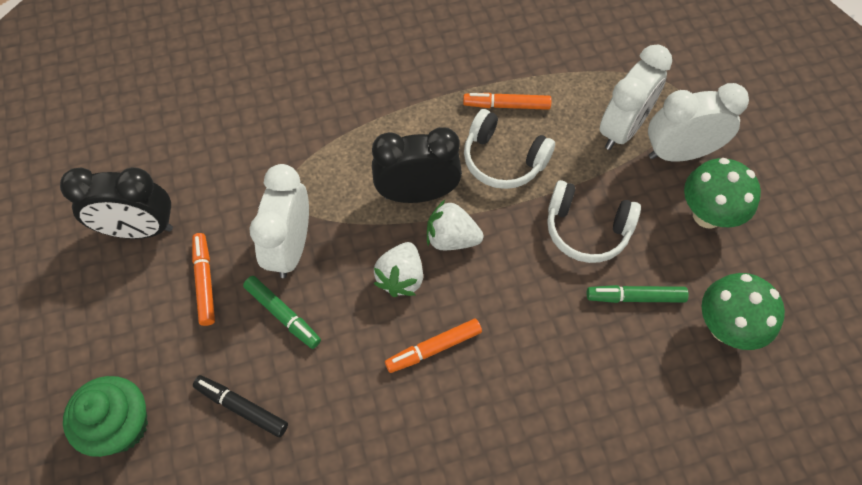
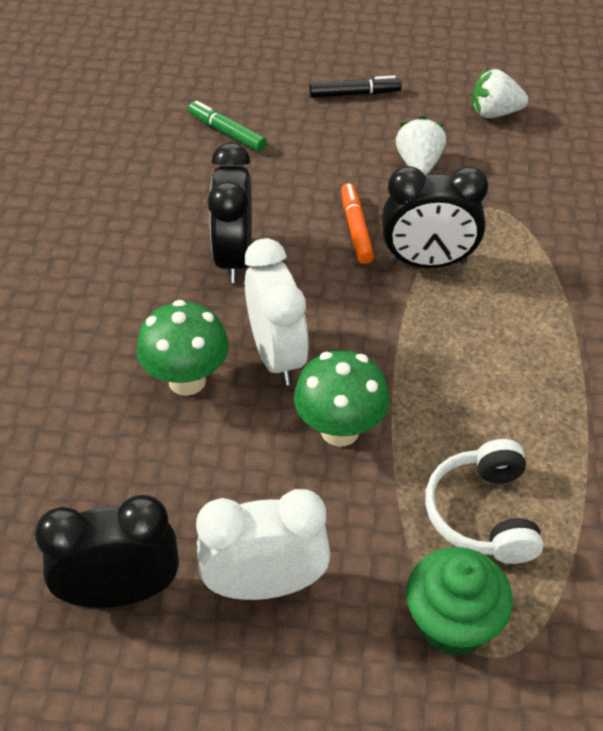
black clock: 2 -> 3
green marker: 2 -> 1
orange marker: 3 -> 1
white clock: 3 -> 2
white headphones: 2 -> 1

